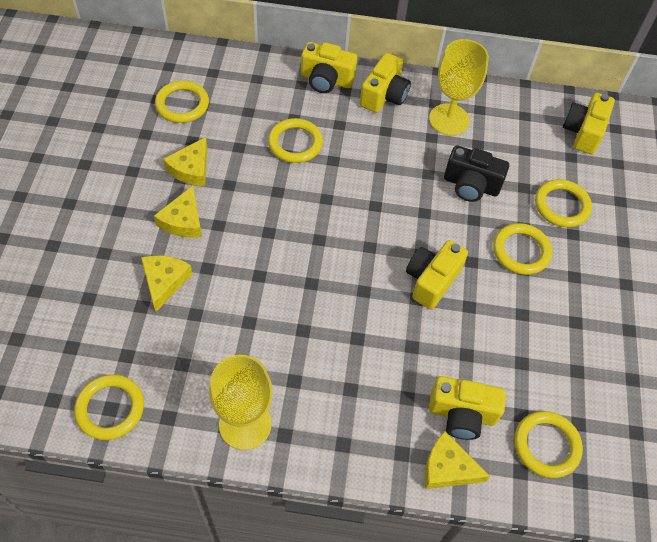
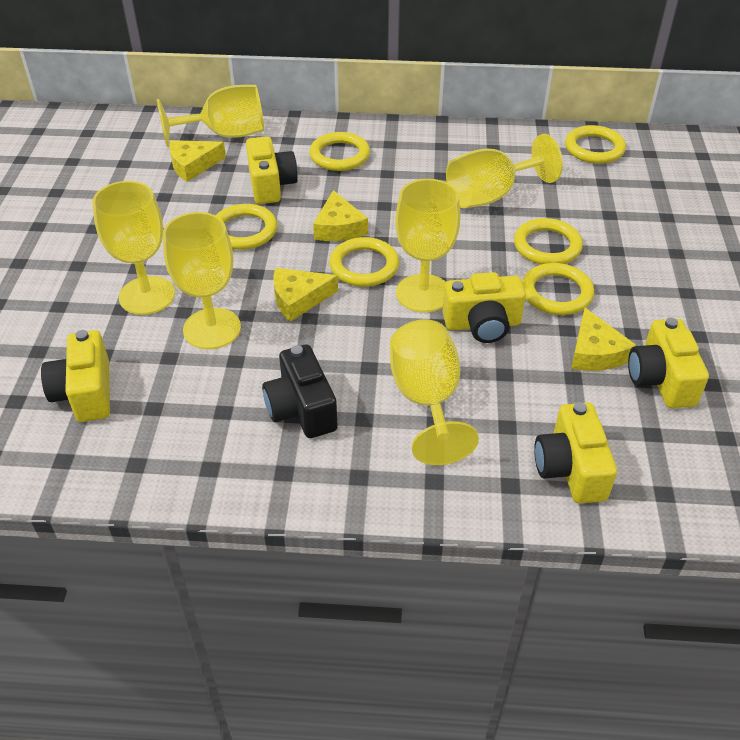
yellow goblet: 2 -> 6

